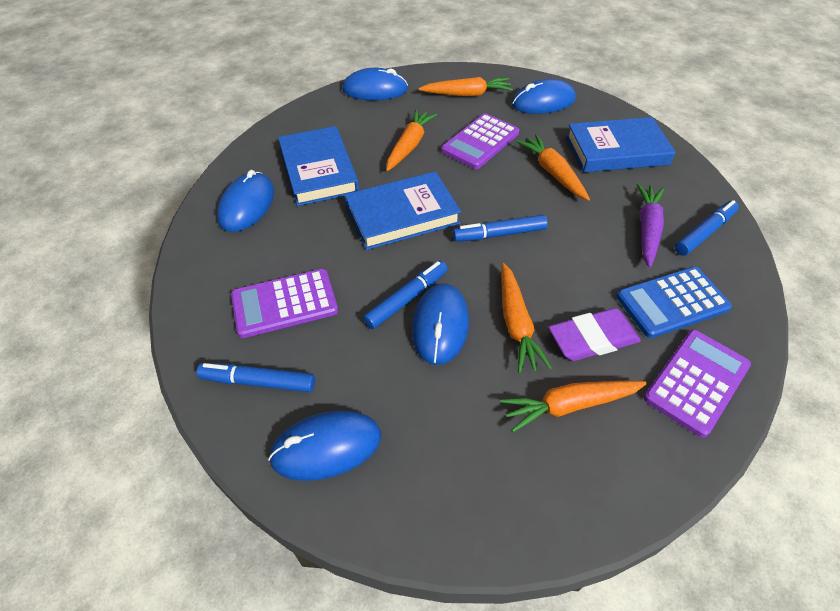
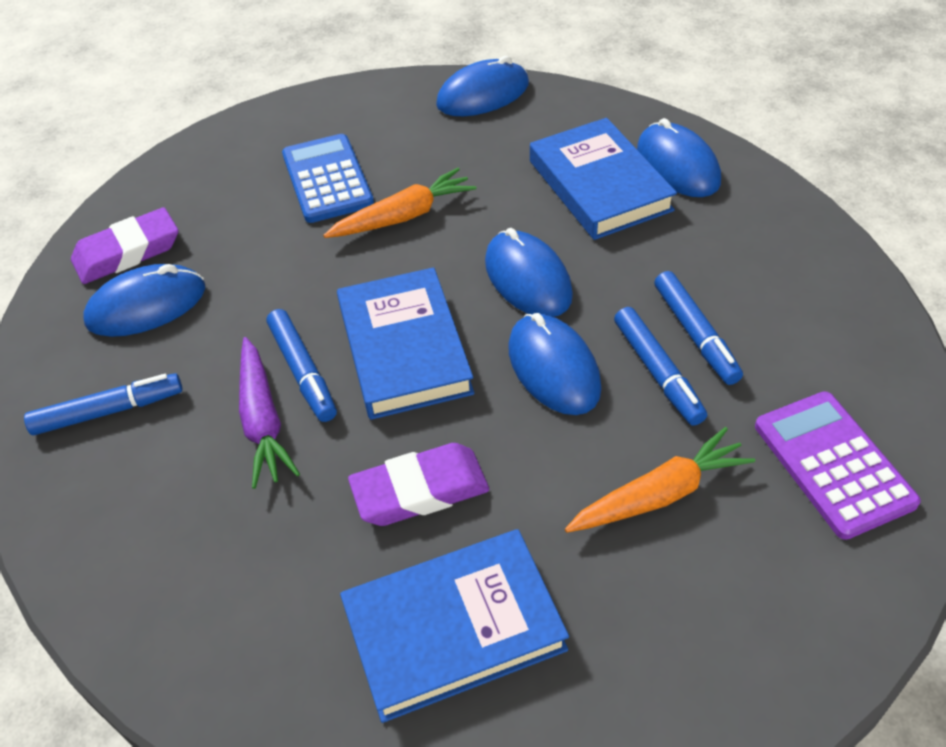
orange carrot: 5 -> 2
purple calculator: 3 -> 1
purple eraser: 1 -> 2

